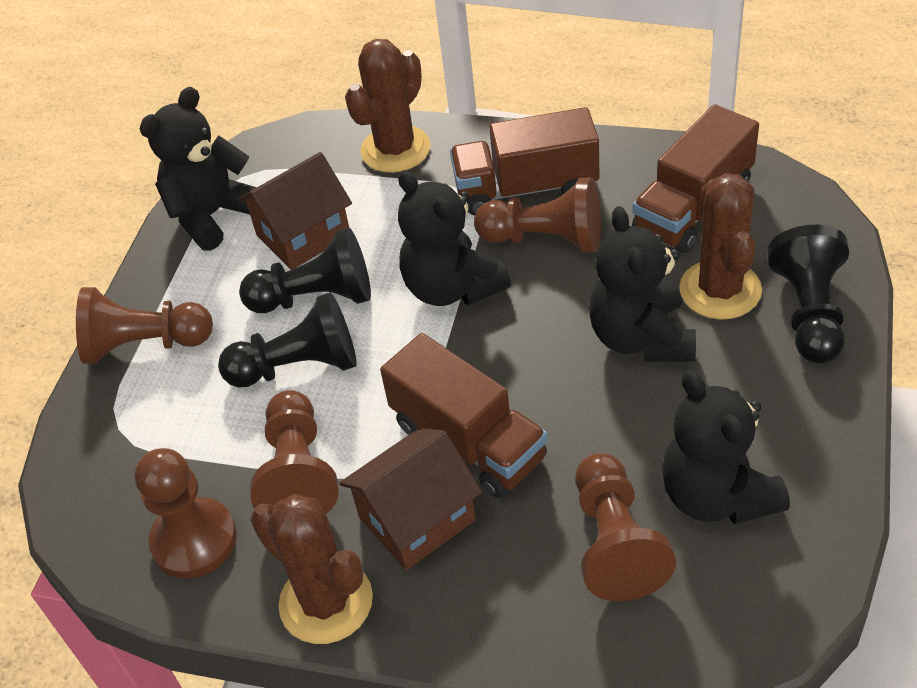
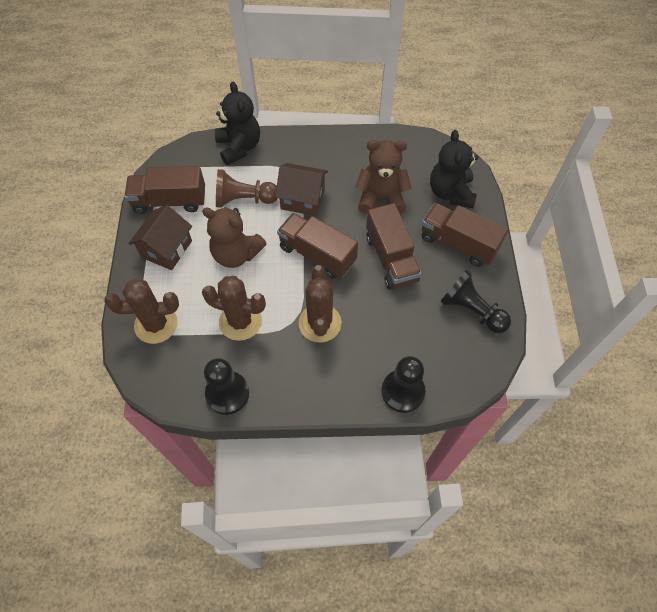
black teddy bear: 4 -> 2
brown pawn: 5 -> 1
brown teddy bear: 0 -> 2
brown truck: 3 -> 4

